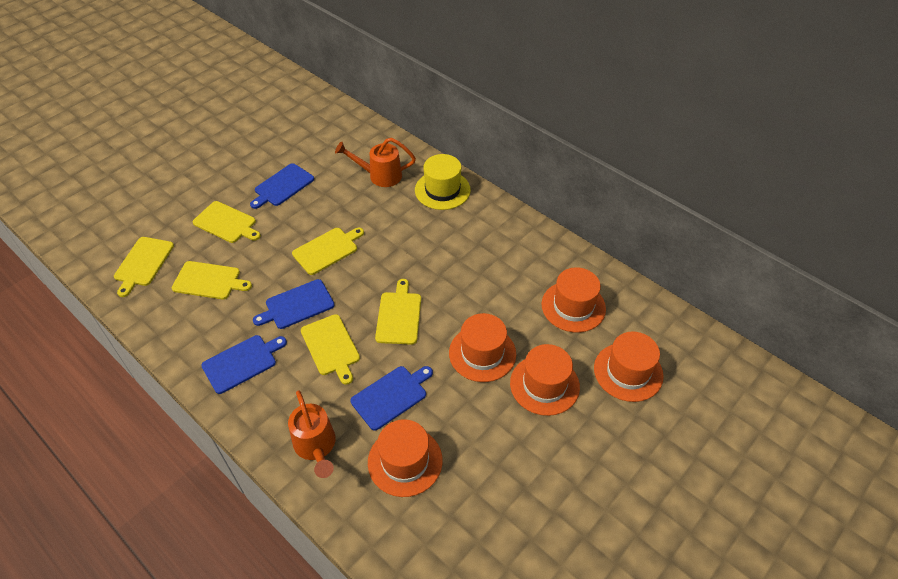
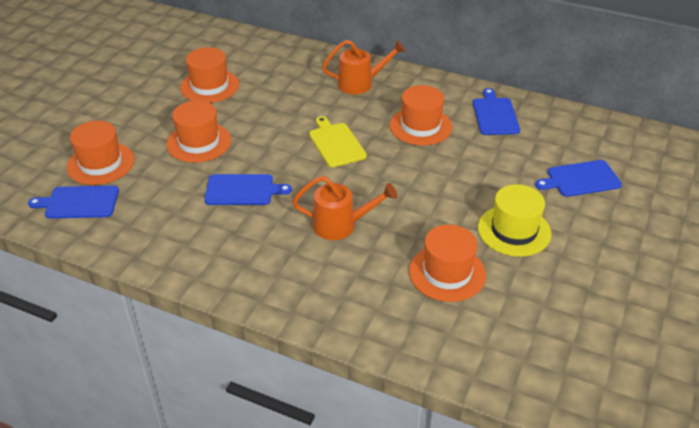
yellow cutting board: 6 -> 1

